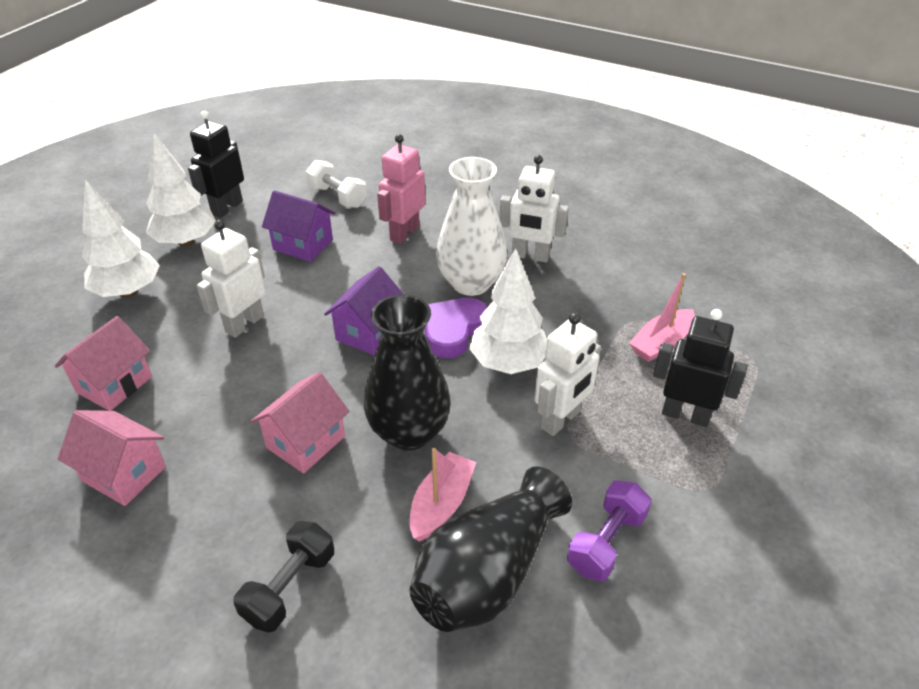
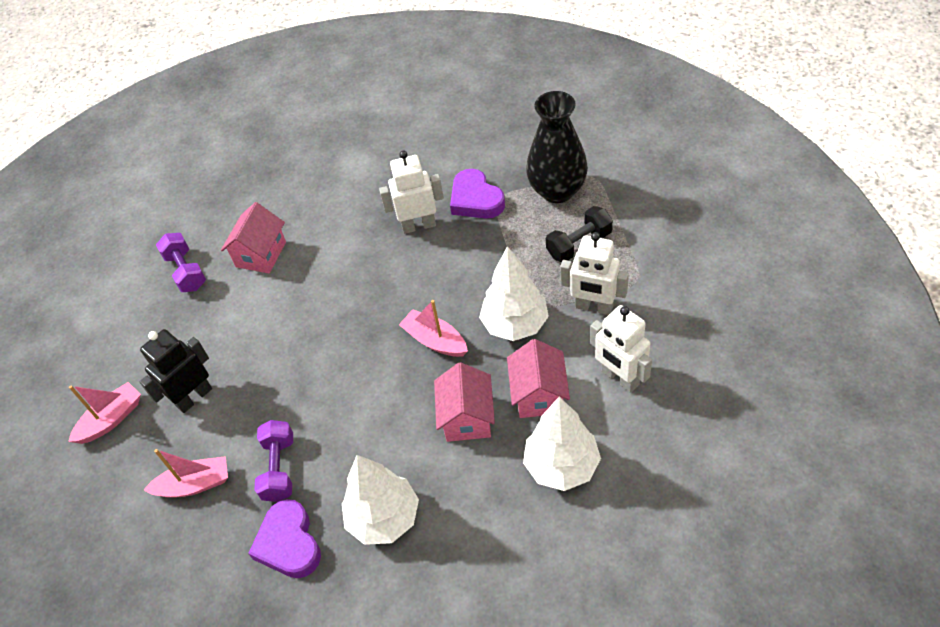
black robot: 2 -> 1
black vase: 2 -> 1
pink boat: 2 -> 3
pink robot: 1 -> 0
purple dumbbell: 1 -> 2
purple heart: 1 -> 2
purple house: 2 -> 0
white dumbbell: 1 -> 0
white vase: 1 -> 0

